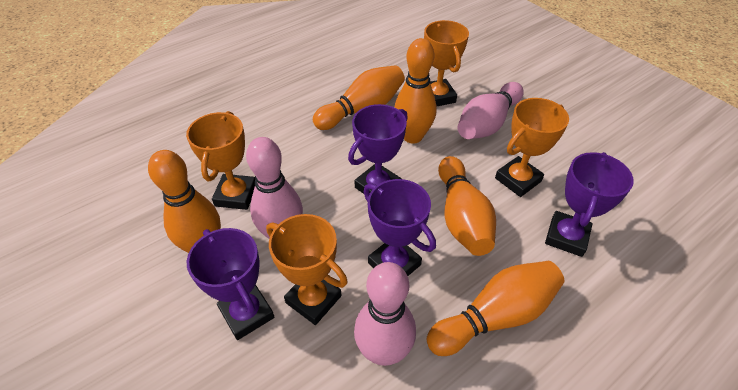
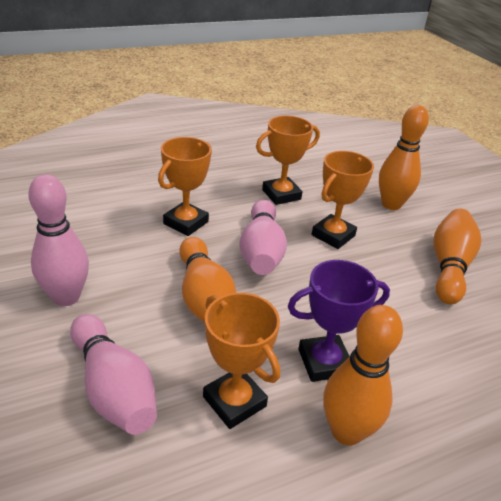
orange bowling pin: 5 -> 4
purple trophy: 4 -> 1

